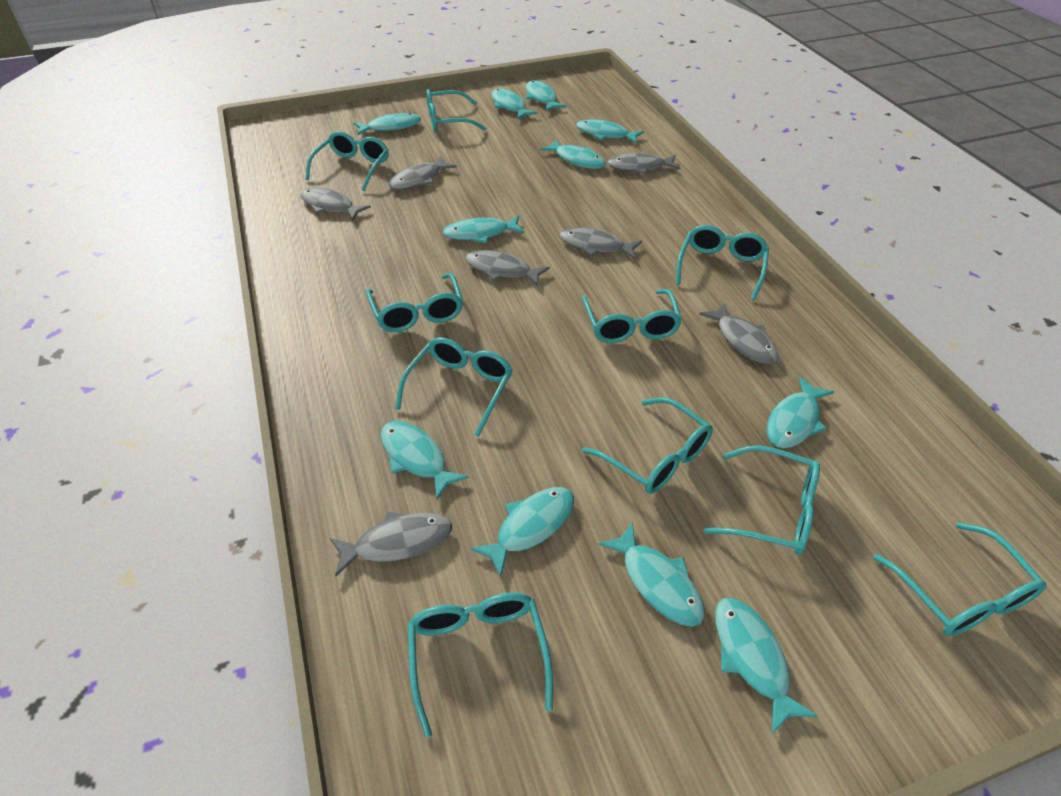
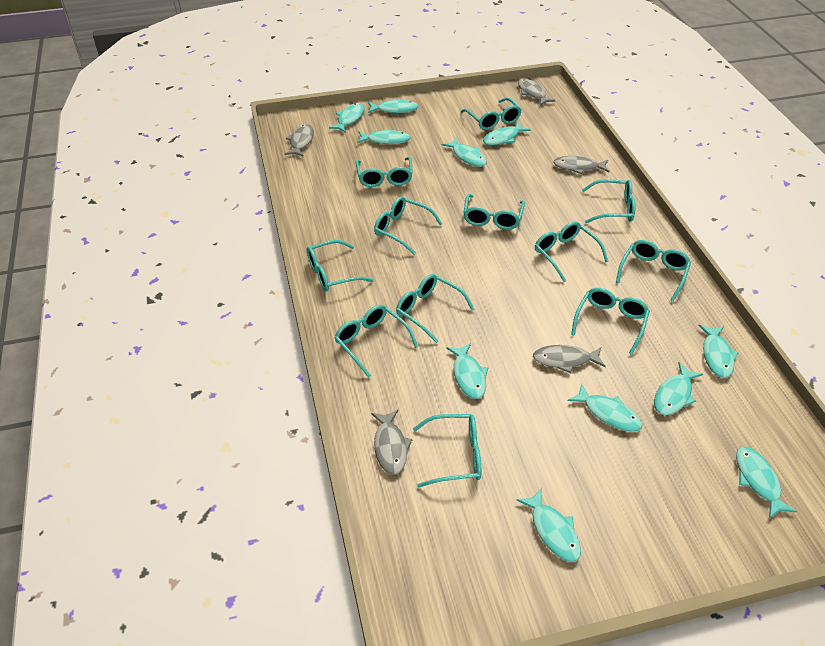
grey fish: 7 -> 5
turquoise glasses: 10 -> 12

